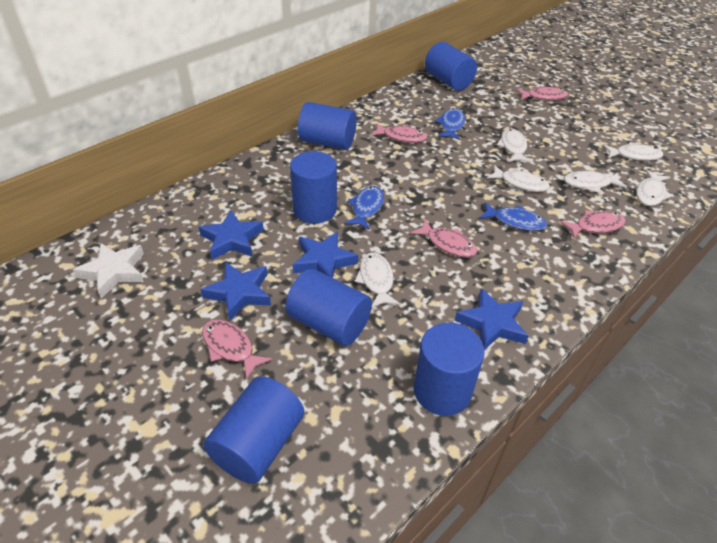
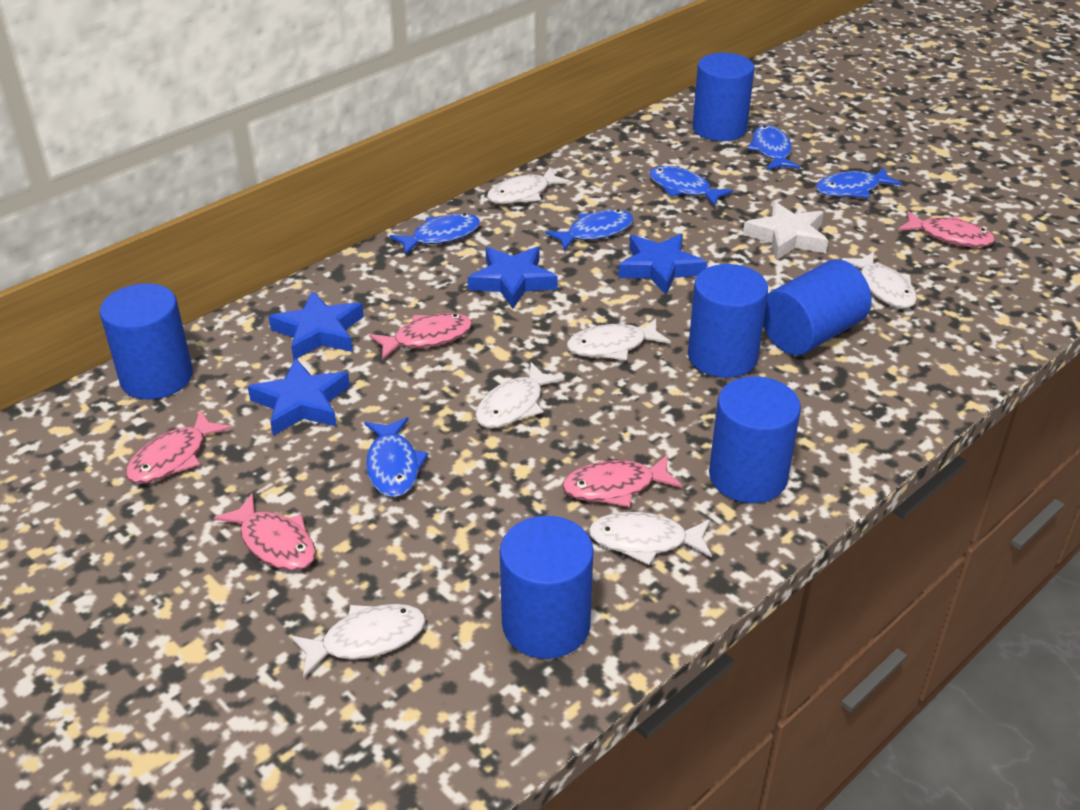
blue fish: 3 -> 6

